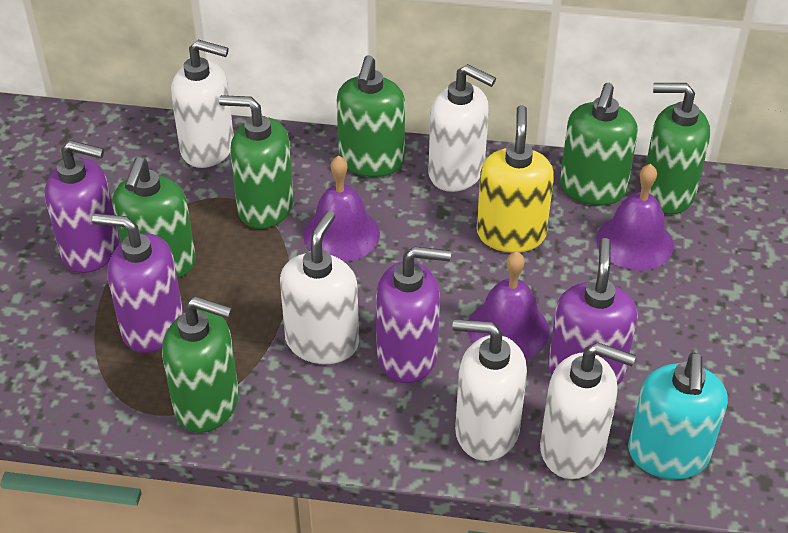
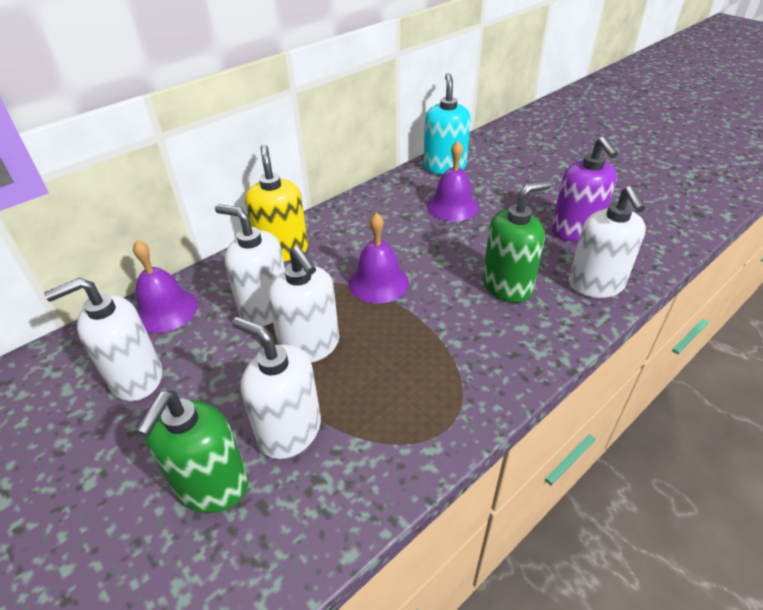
green soap dispenser: 6 -> 2
purple soap dispenser: 4 -> 1

